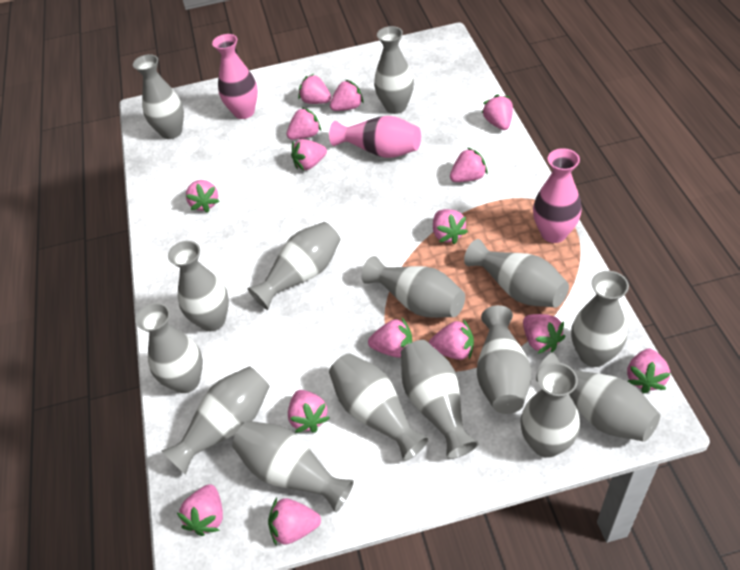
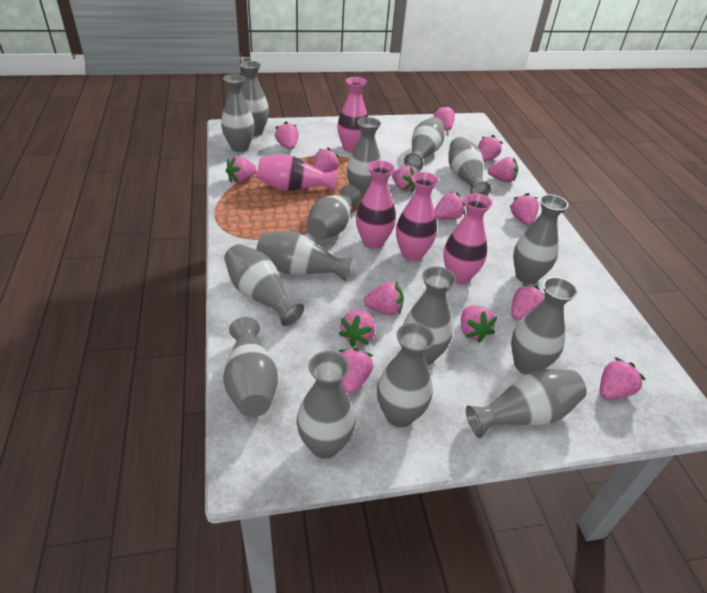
pink vase: 3 -> 5

